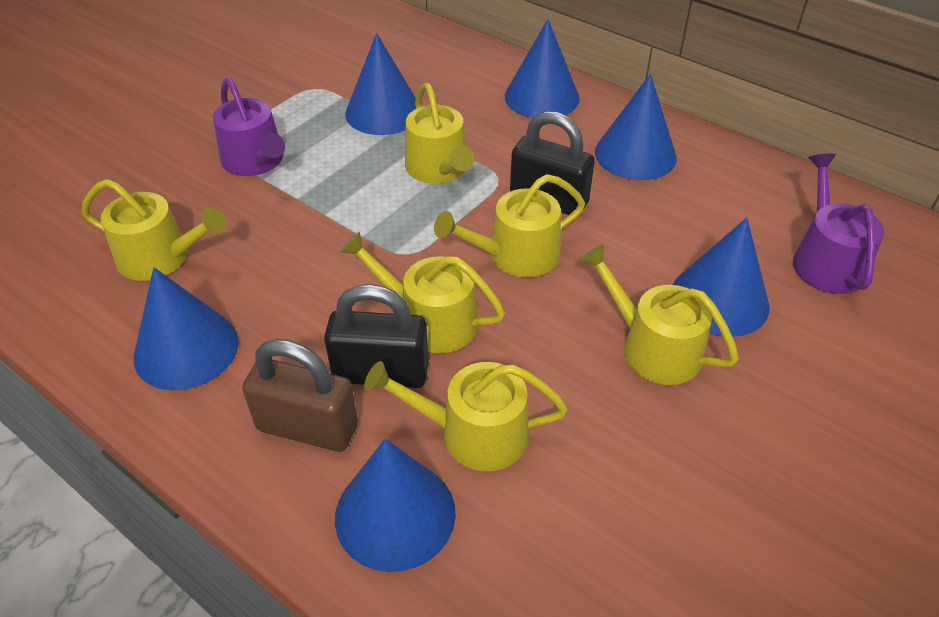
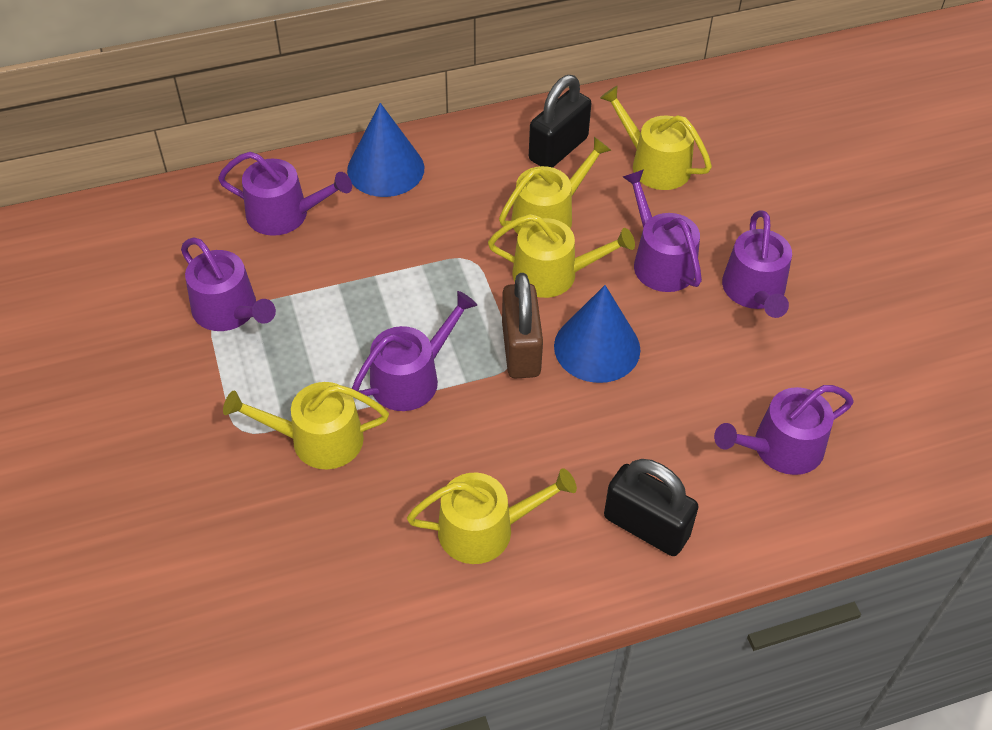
blue cone: 6 -> 2
purple watering can: 2 -> 6
yellow watering can: 6 -> 5

